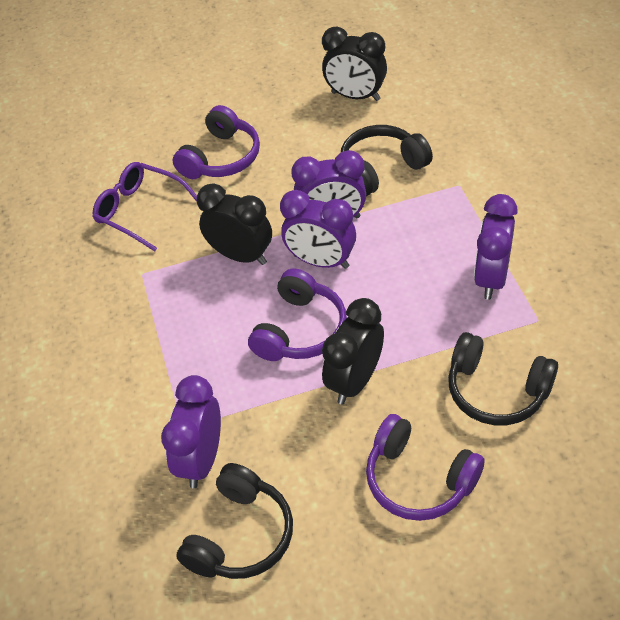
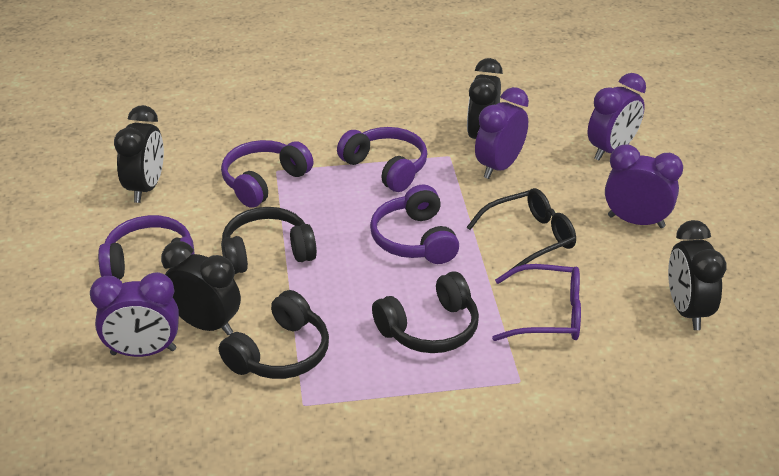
black clock: 3 -> 4
black glasses: 0 -> 1
purple headphones: 3 -> 4

